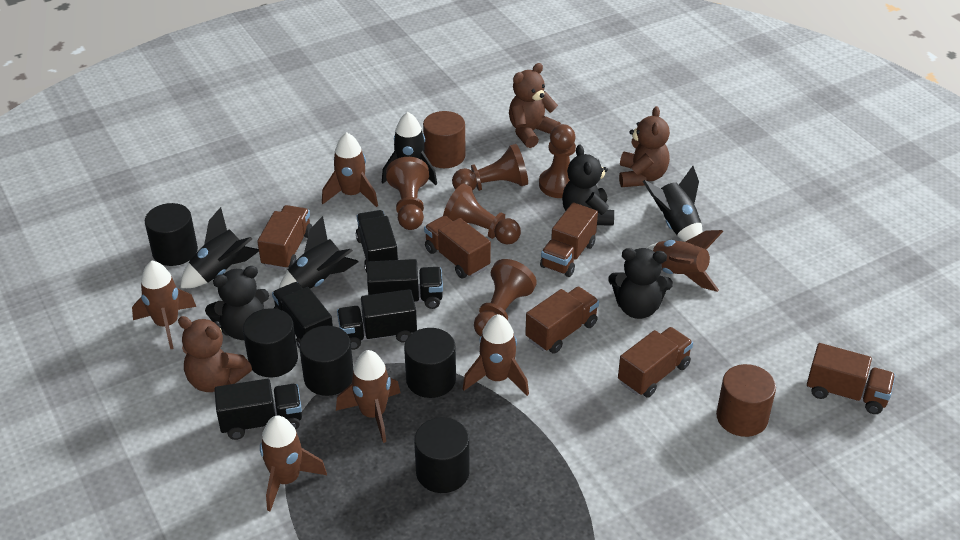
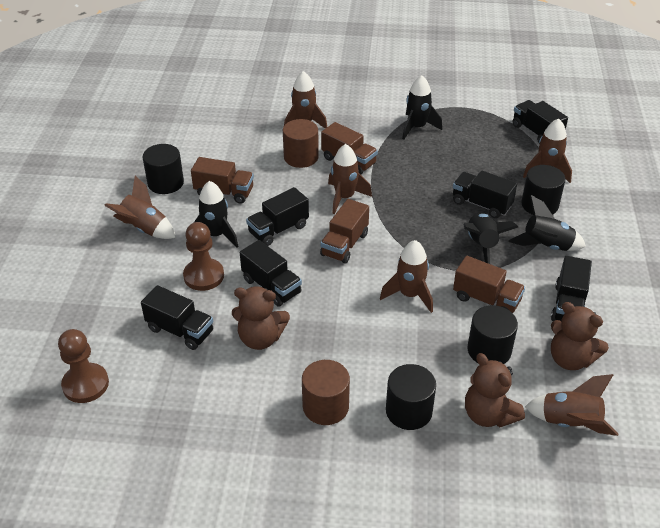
black cylinder: 5 -> 4
black teddy bear: 3 -> 0
black truck: 5 -> 6
brown pawn: 5 -> 2
brown truck: 6 -> 4

